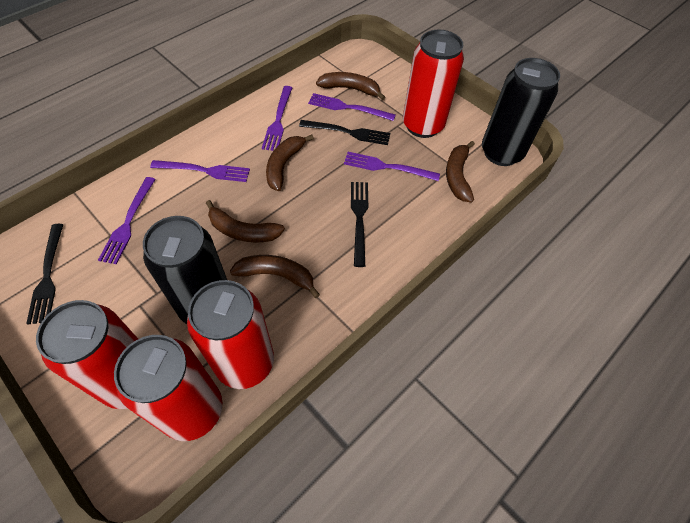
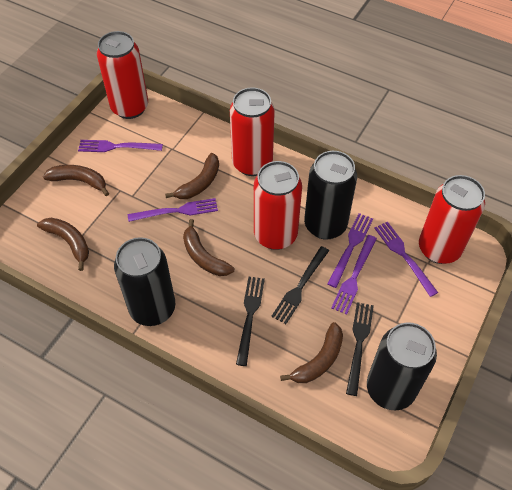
black can: 2 -> 3

